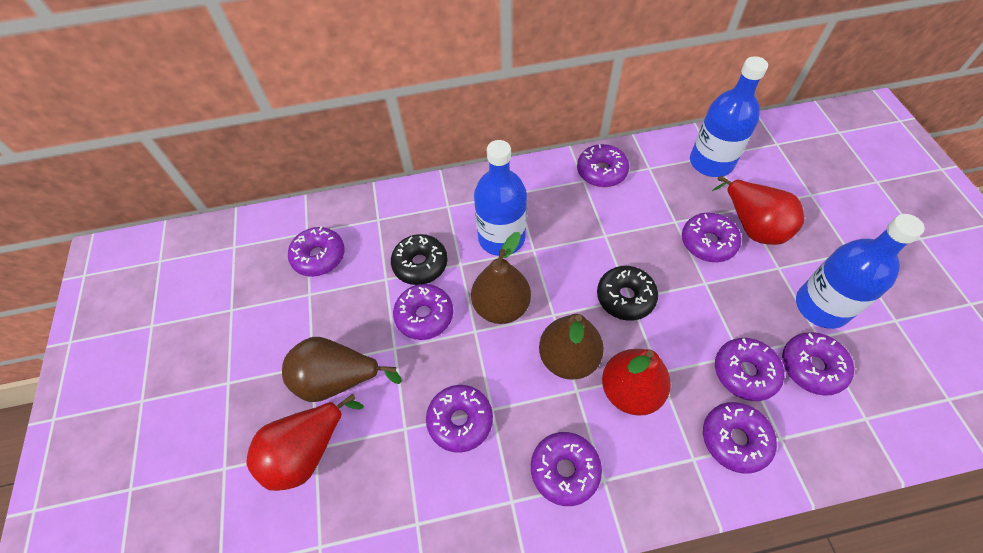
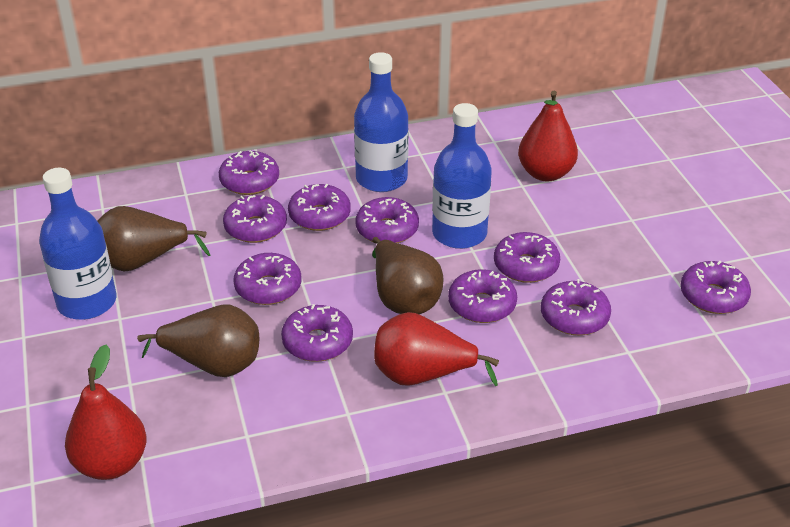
black donut: 2 -> 0
purple donut: 9 -> 10

